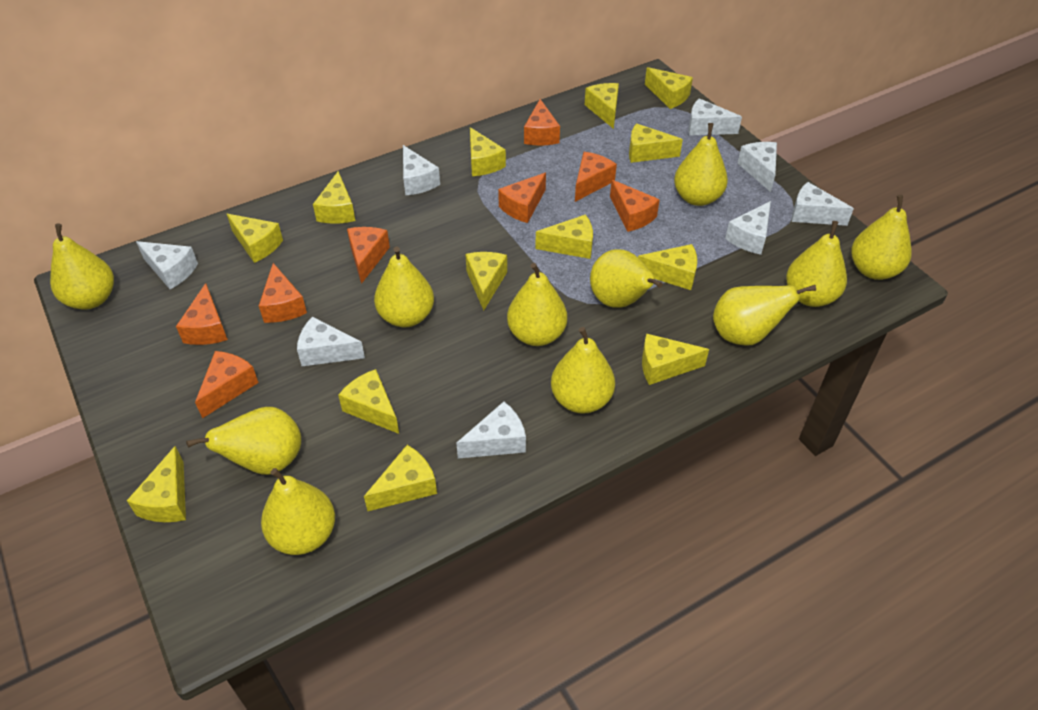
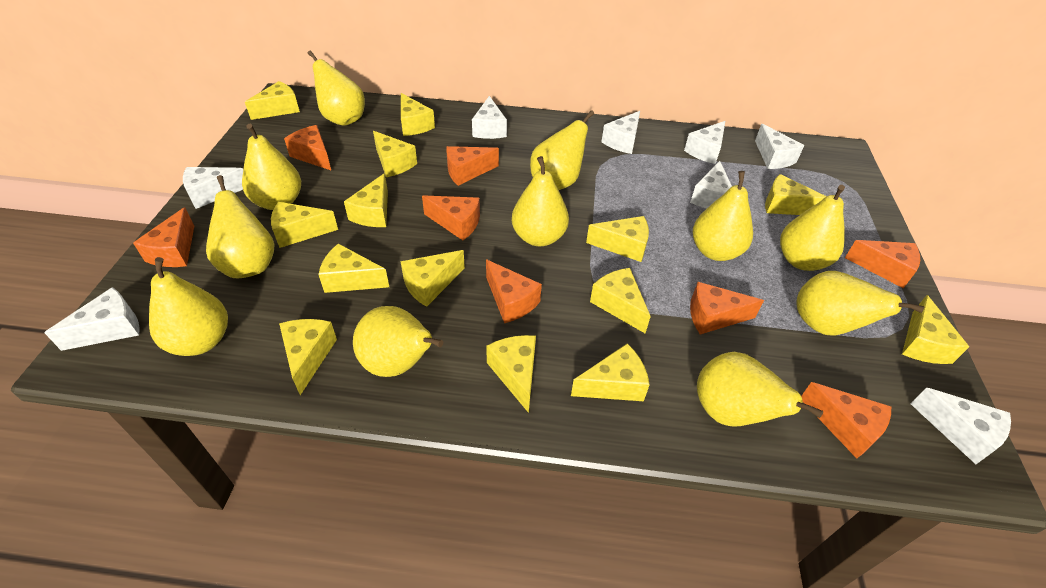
yellow cheese: 13 -> 14

